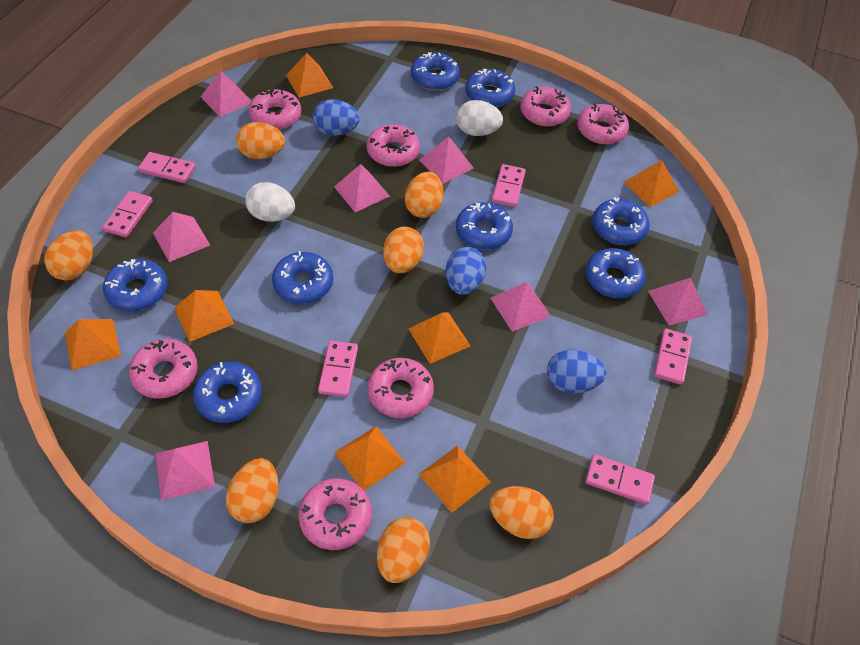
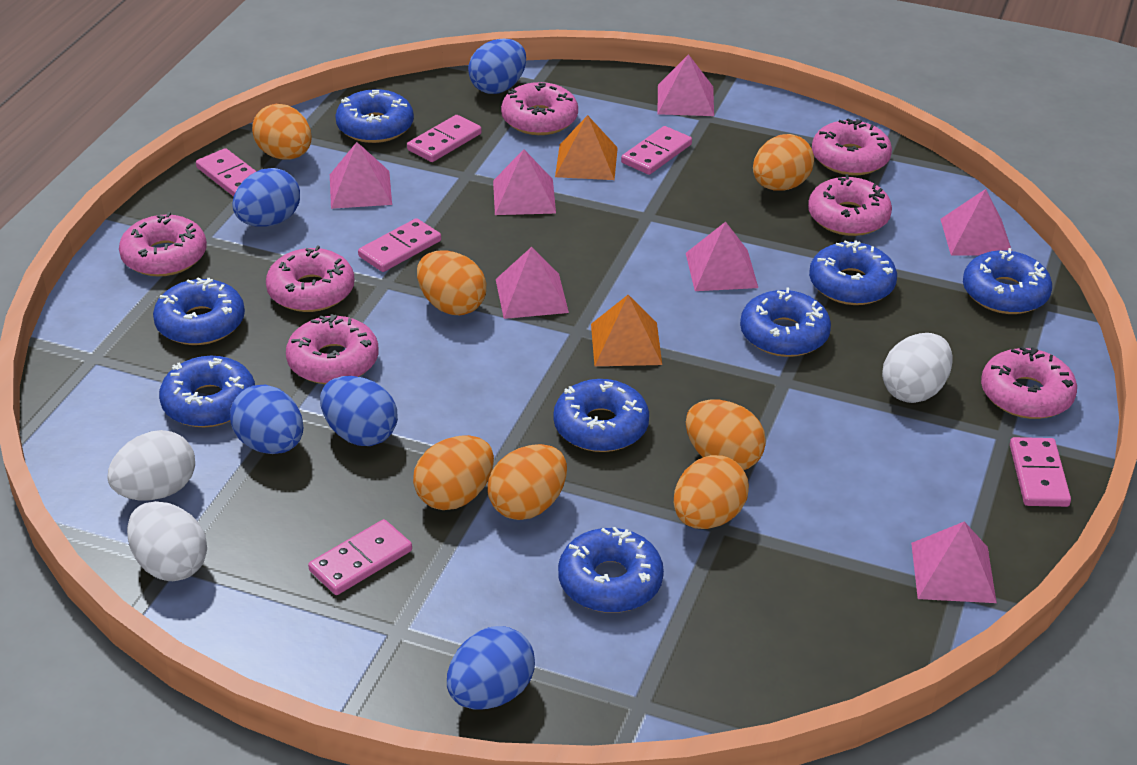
blue egg: 3 -> 5
orange pyramid: 7 -> 2
white egg: 2 -> 3

